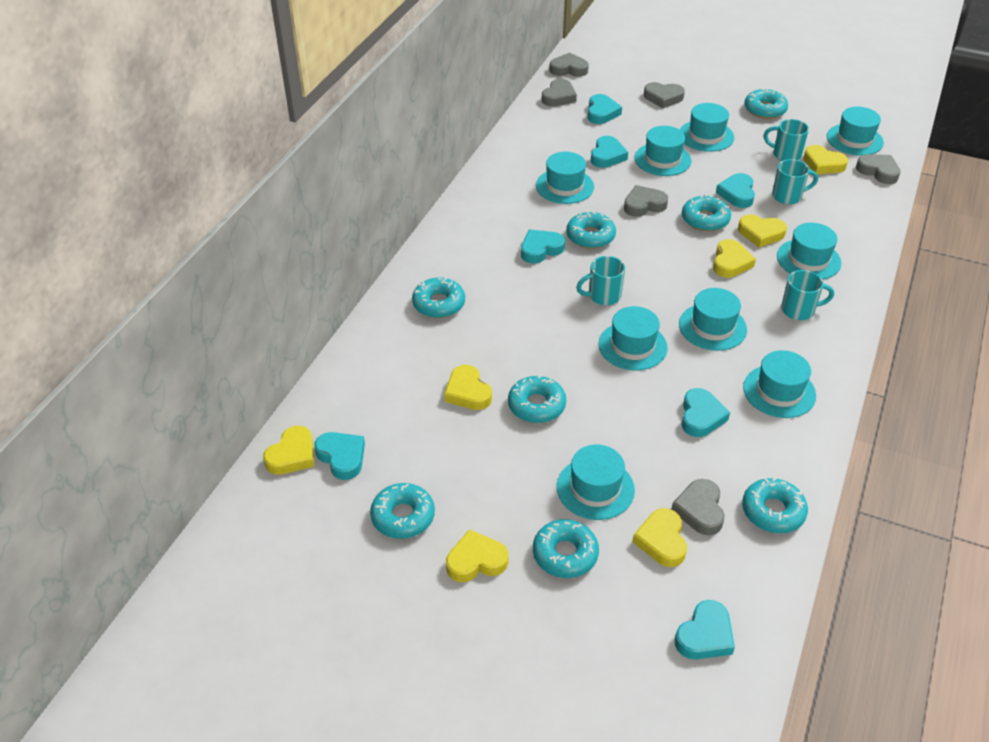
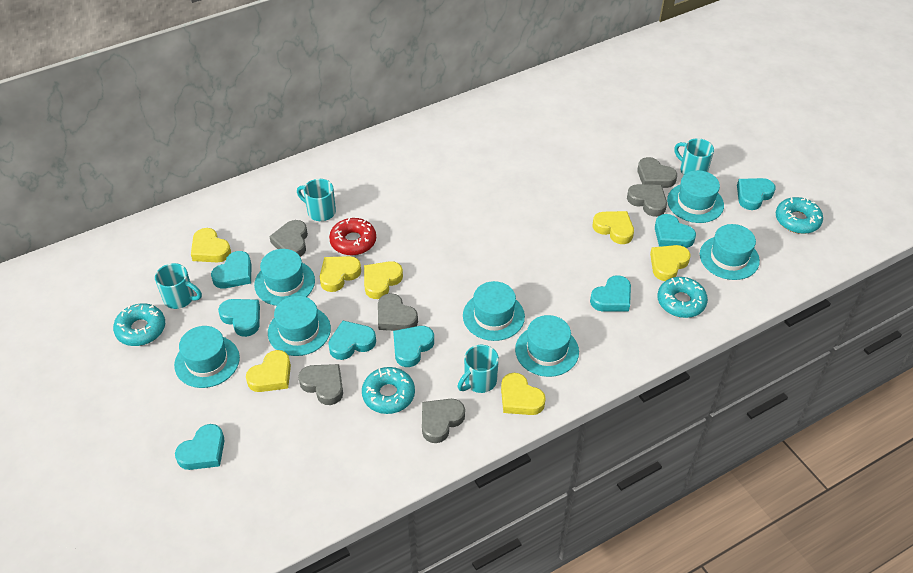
red donut: 0 -> 1
turquoise donut: 8 -> 4
turquoise hat: 9 -> 7
turquoise heart: 7 -> 8

